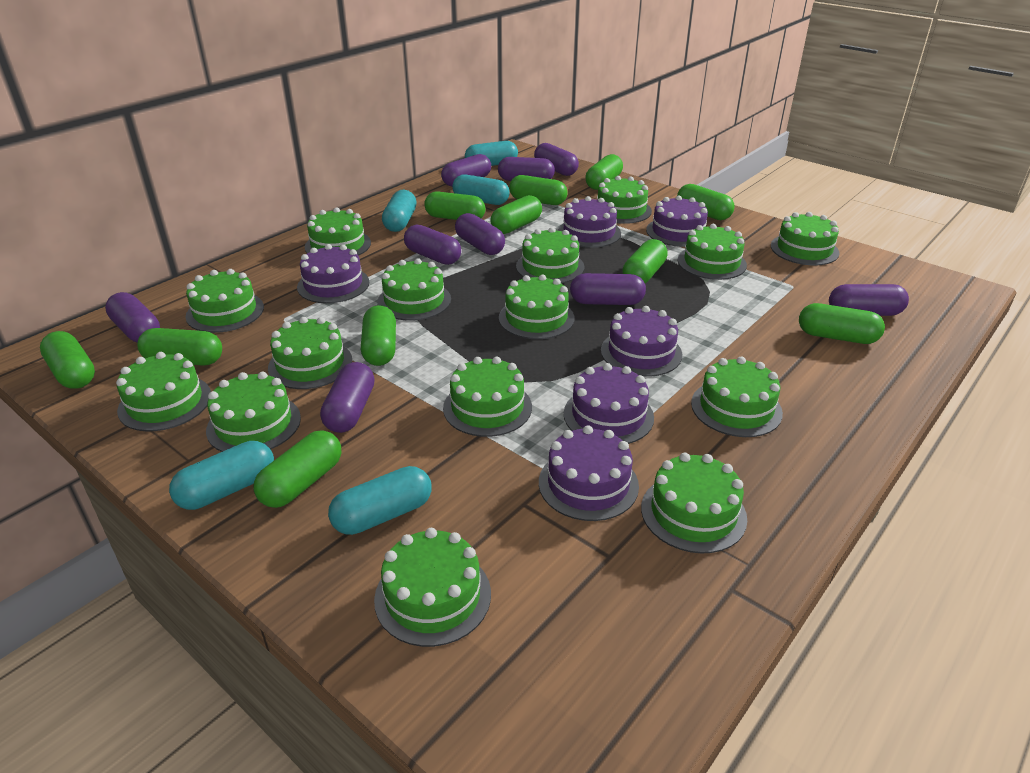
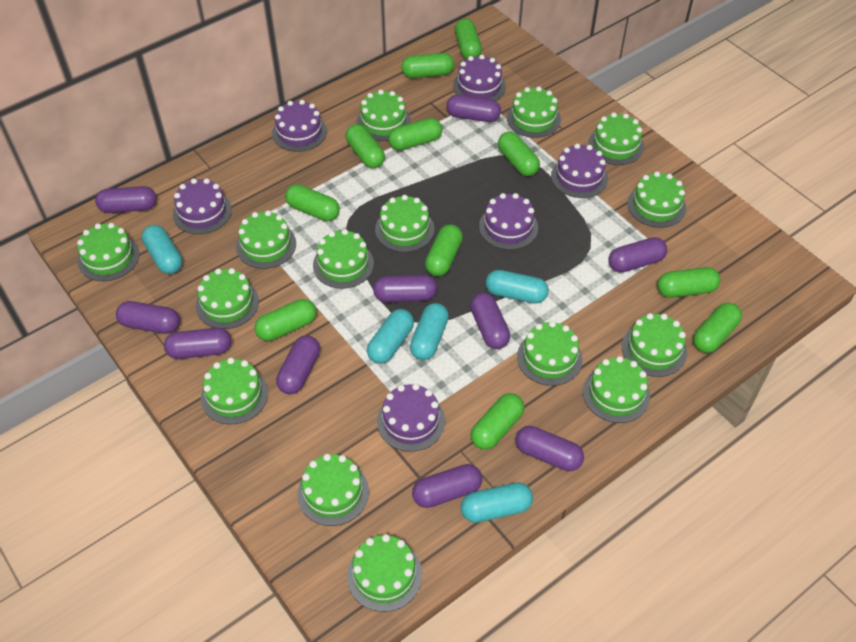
purple capsule: 9 -> 10

